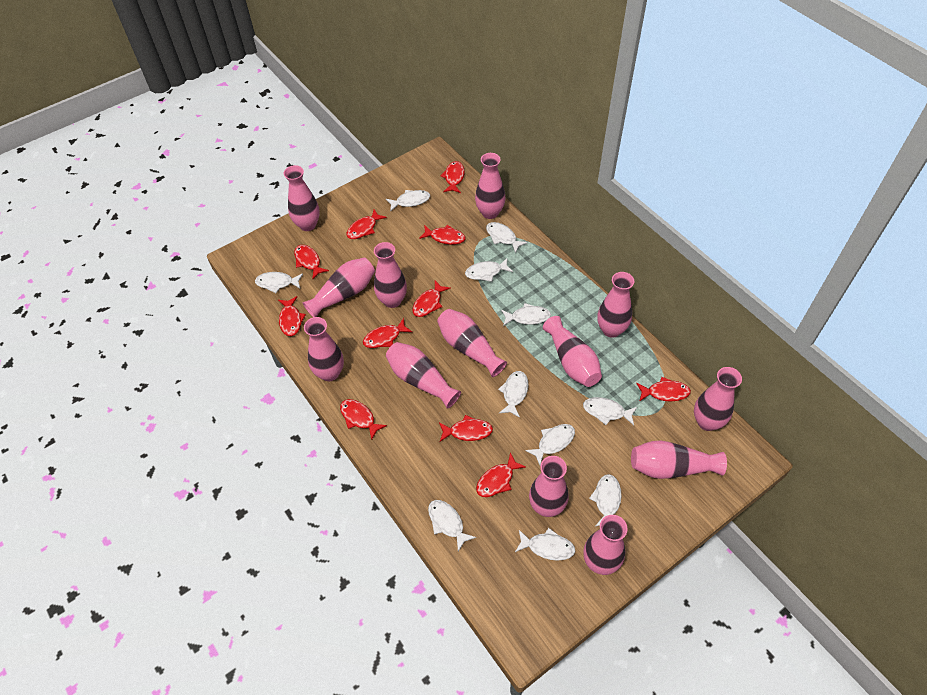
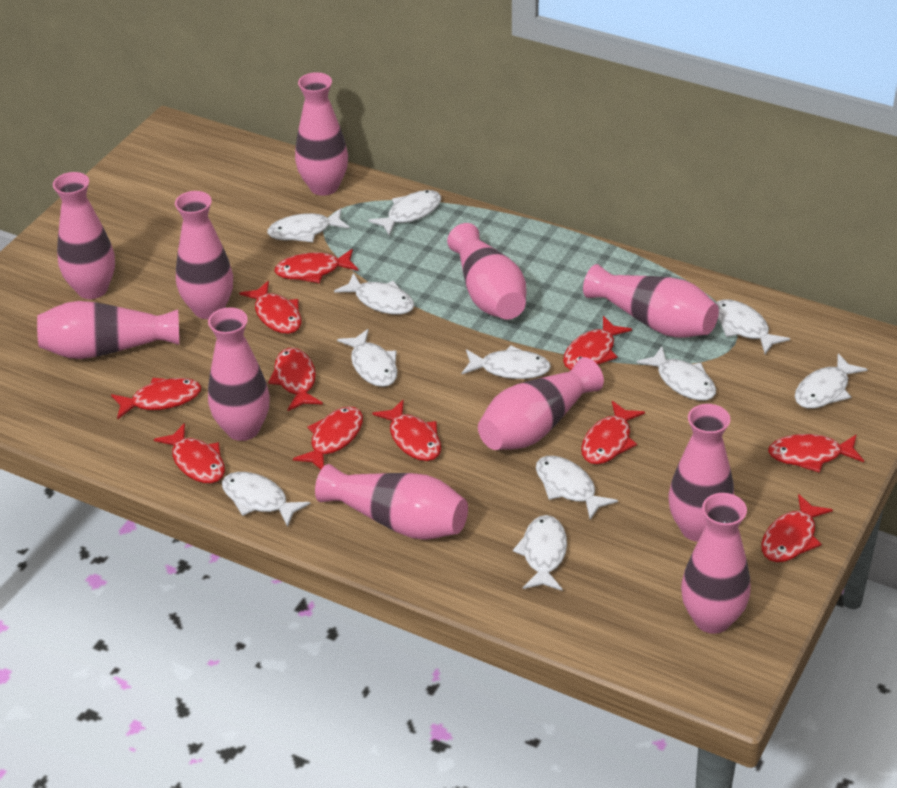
pink vase: 13 -> 11

